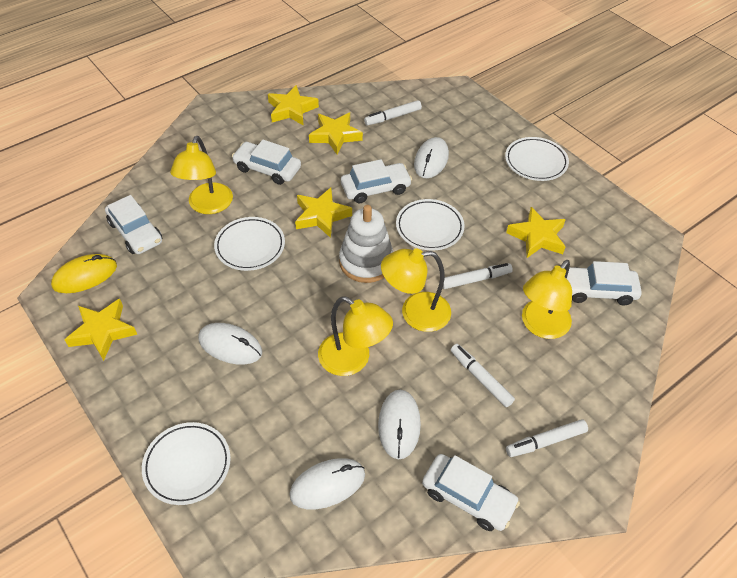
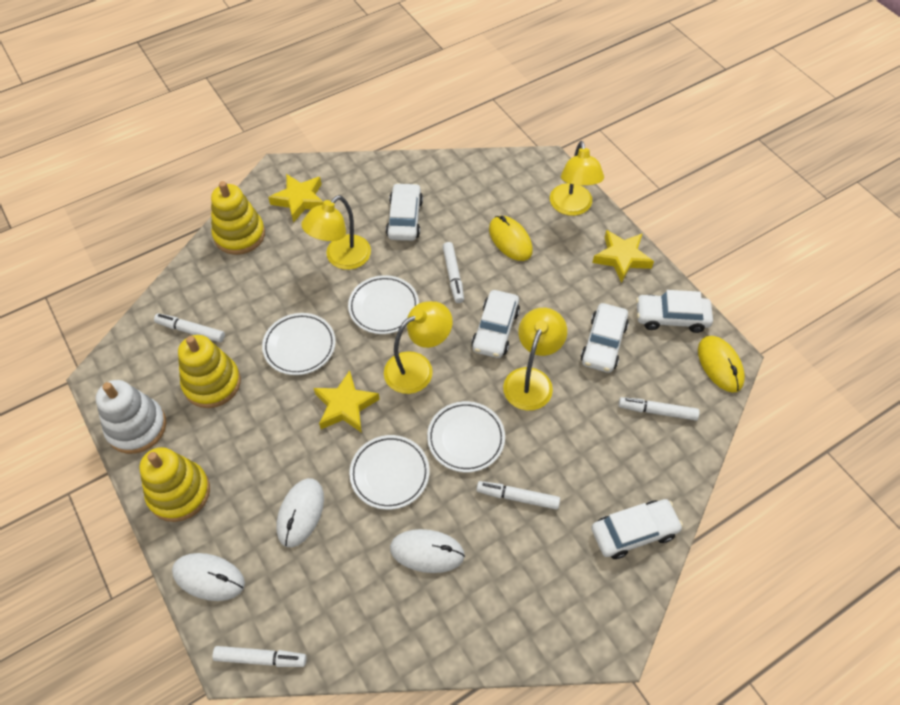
white marker: 4 -> 5
white mouse: 4 -> 3
yellow mouse: 1 -> 2
yellow stacking toy: 0 -> 3
yellow star: 5 -> 3

